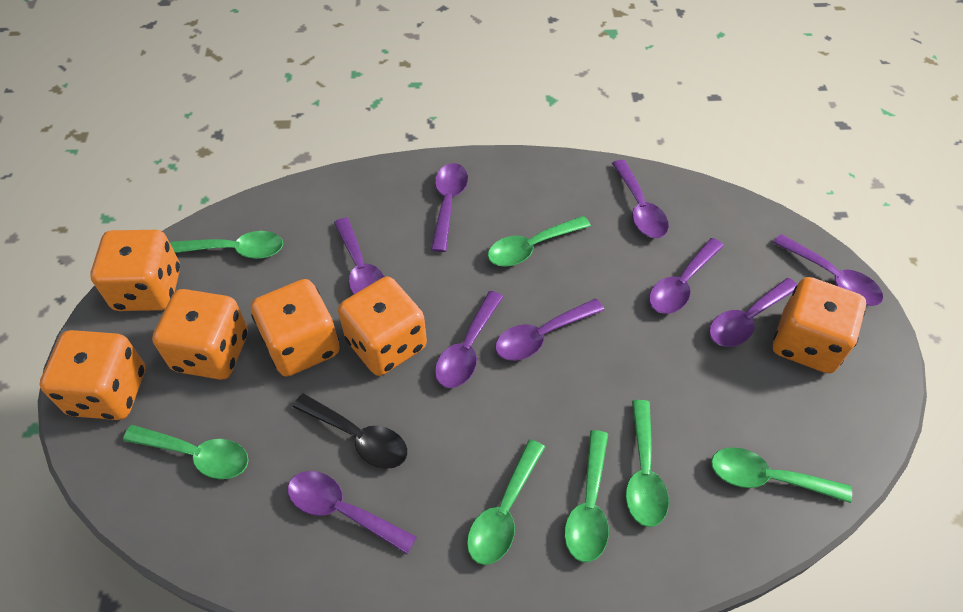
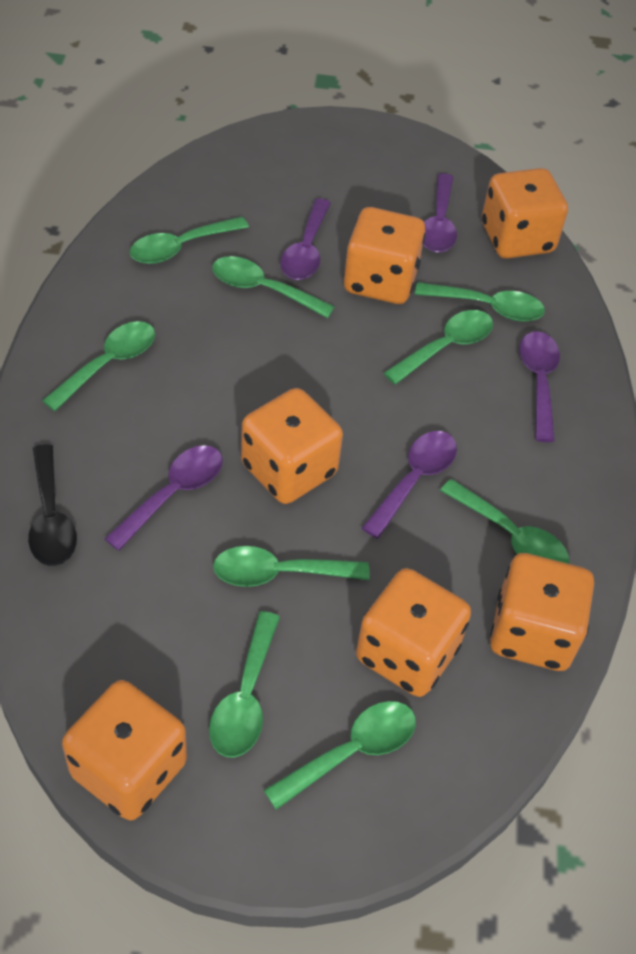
green spoon: 7 -> 9
purple spoon: 9 -> 5

